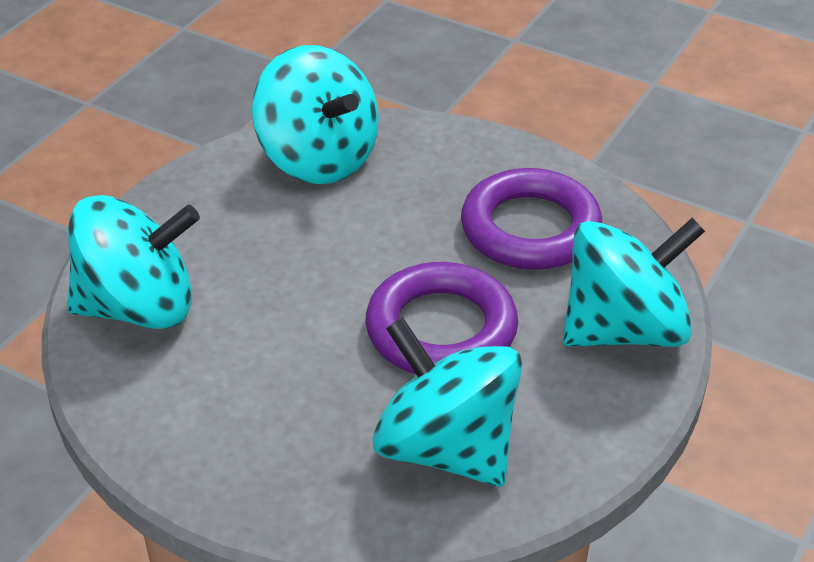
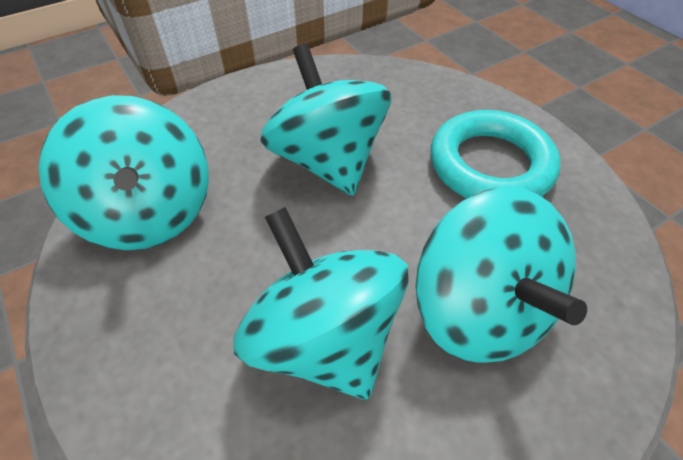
purple ring: 2 -> 0
turquoise ring: 0 -> 1

